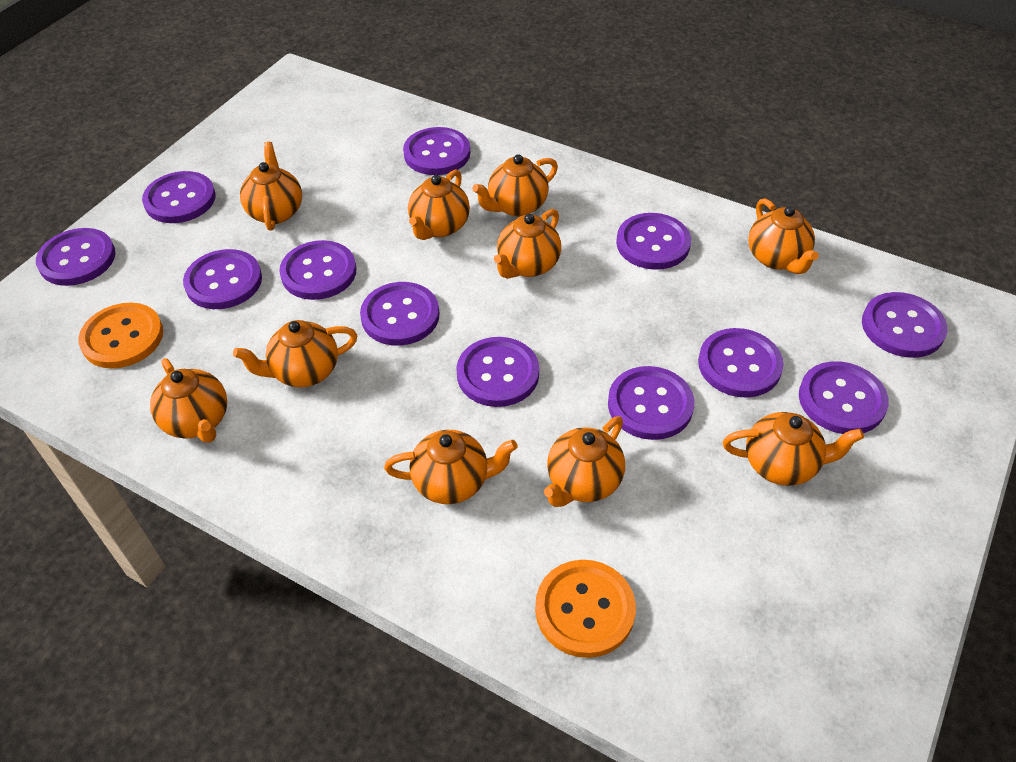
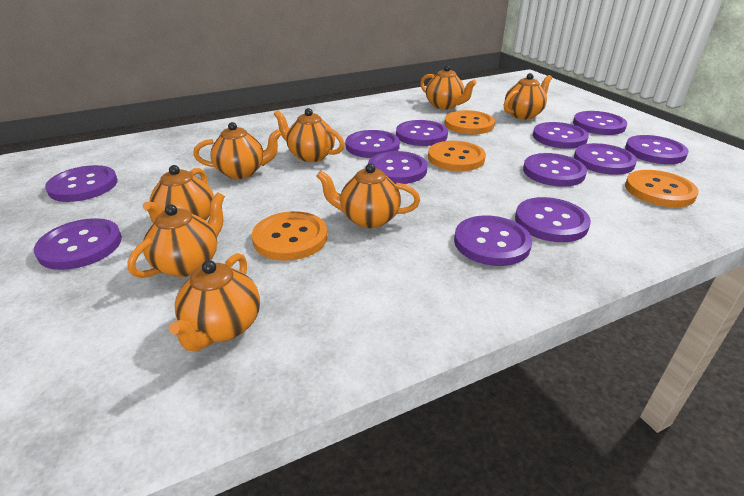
orange button: 2 -> 4
orange teapot: 10 -> 8

